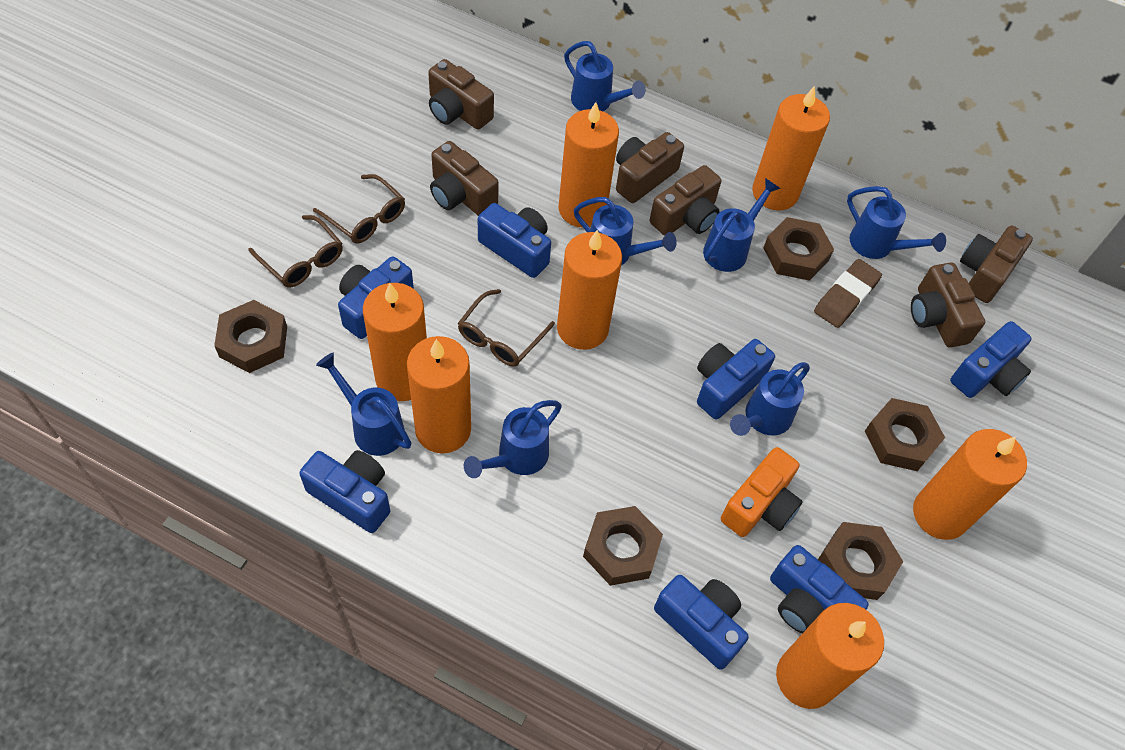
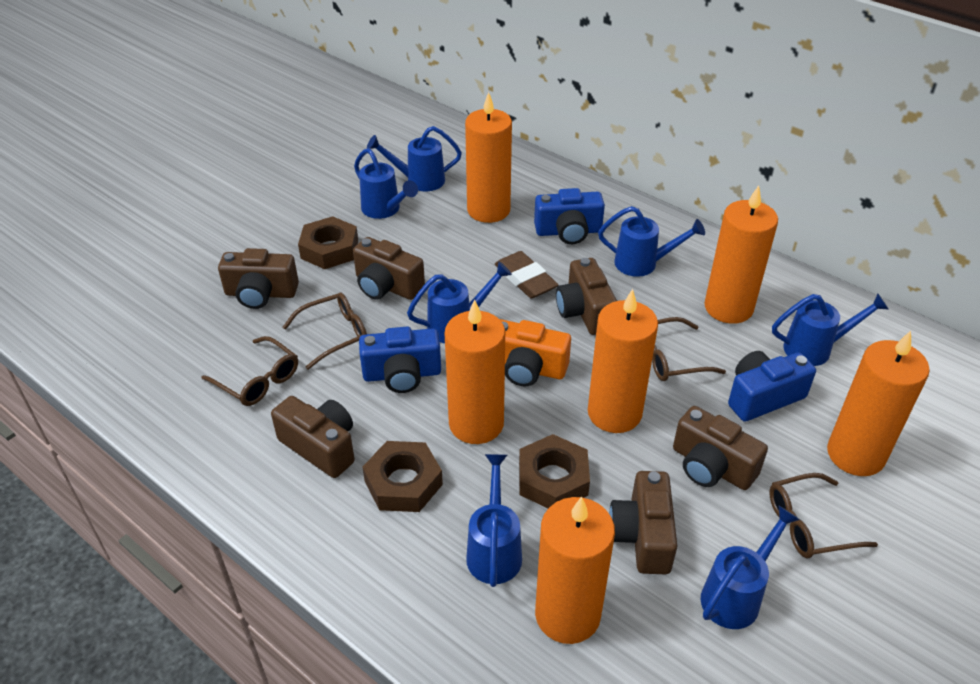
blue camera: 7 -> 3
brown glasses: 3 -> 4
brown nut: 5 -> 3
orange candle: 7 -> 6

